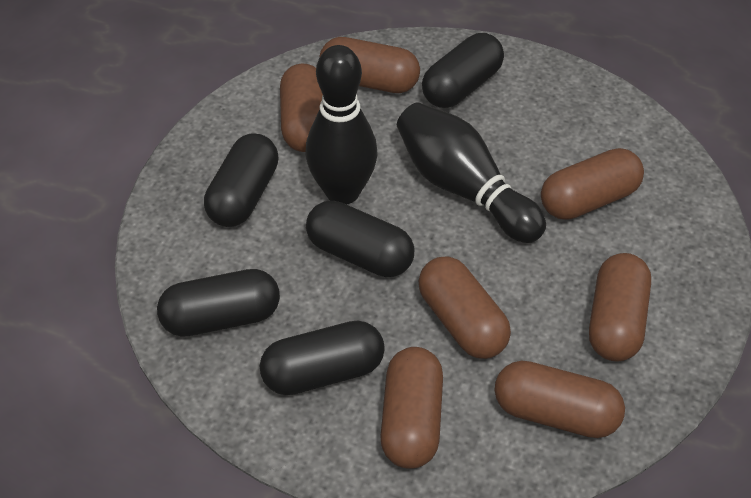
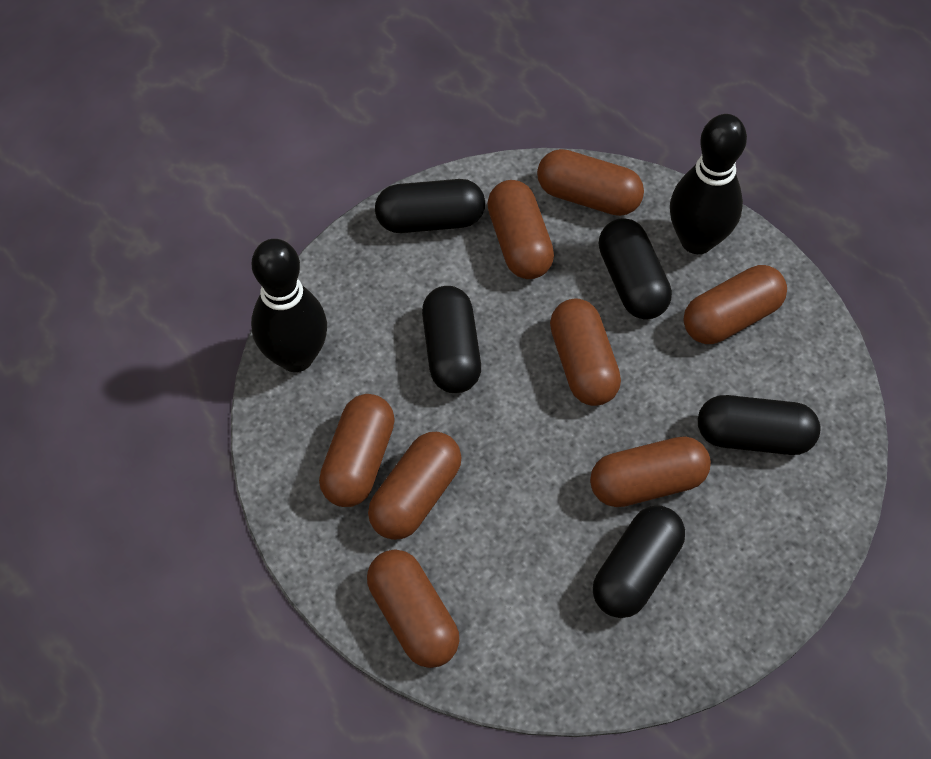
brown capsule: 7 -> 8

